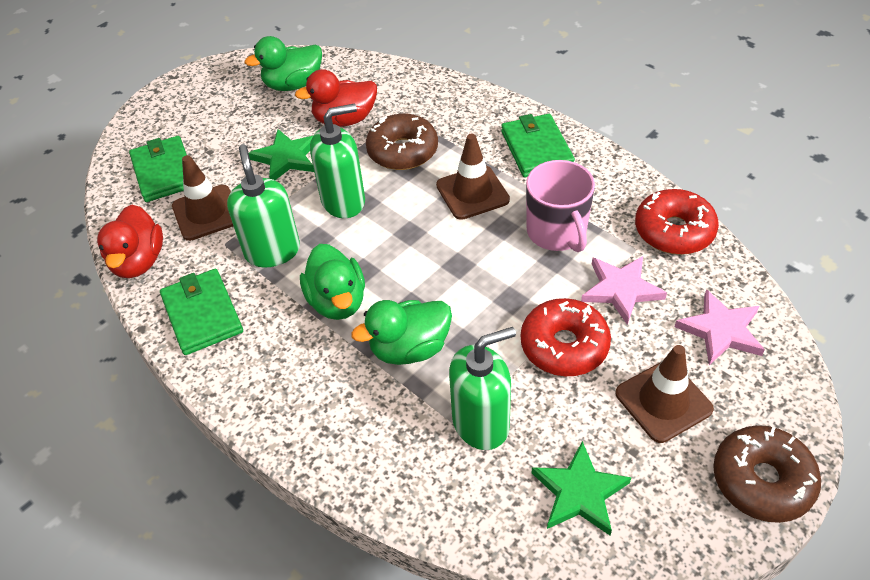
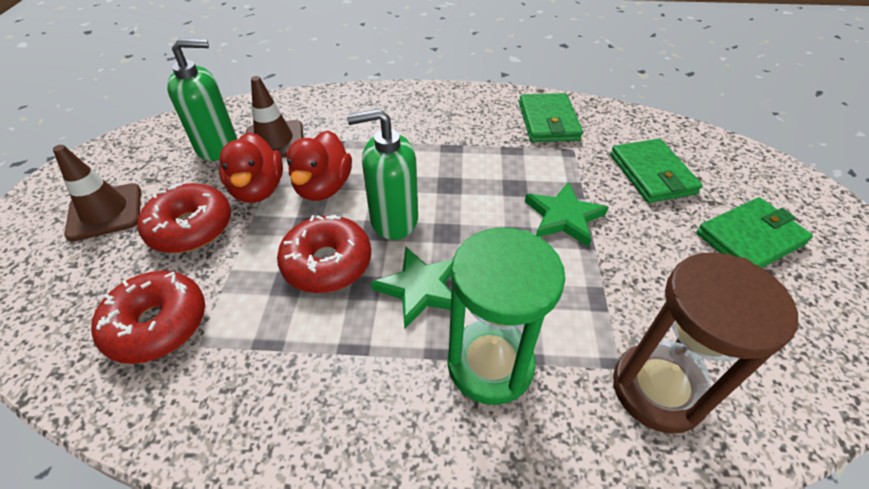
brown donut: 2 -> 0
brown hourglass: 0 -> 1
brown traffic cone: 3 -> 2
green duck: 3 -> 0
green hourglass: 0 -> 1
green soap dispenser: 3 -> 2
pink mug: 1 -> 0
pink star: 2 -> 0
red donut: 2 -> 3

